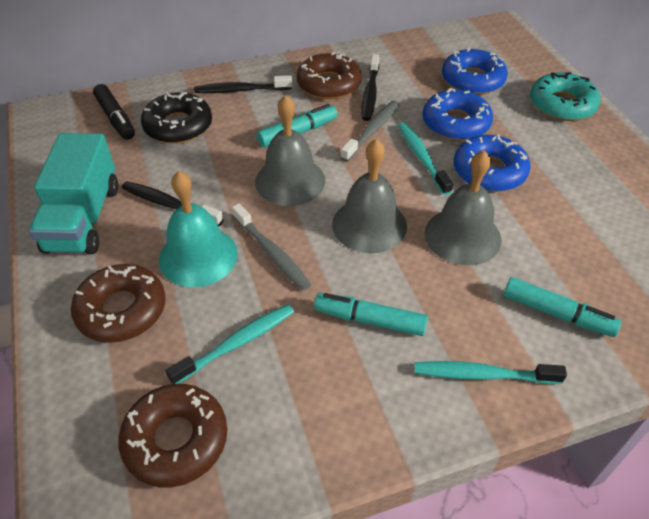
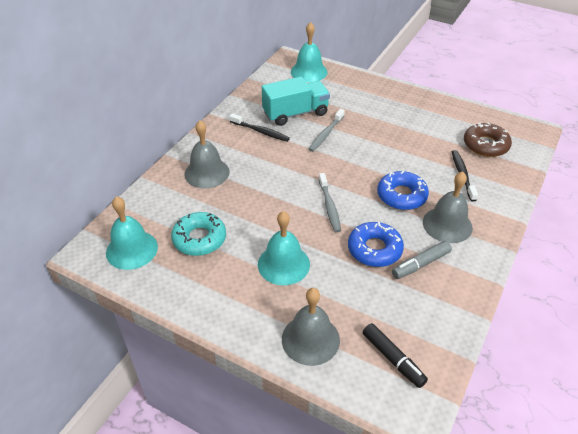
black donut: 1 -> 0
black toothbrush: 3 -> 2
blue donut: 3 -> 2
brown donut: 3 -> 1
grey marker: 0 -> 1
turquoise bell: 1 -> 3
turquoise marker: 3 -> 0
turquoise toothbrush: 3 -> 0

